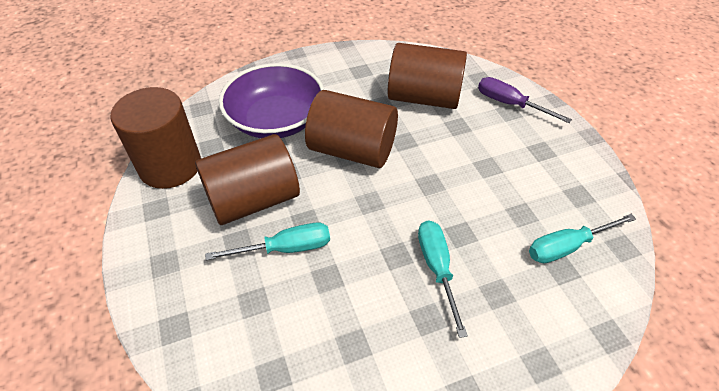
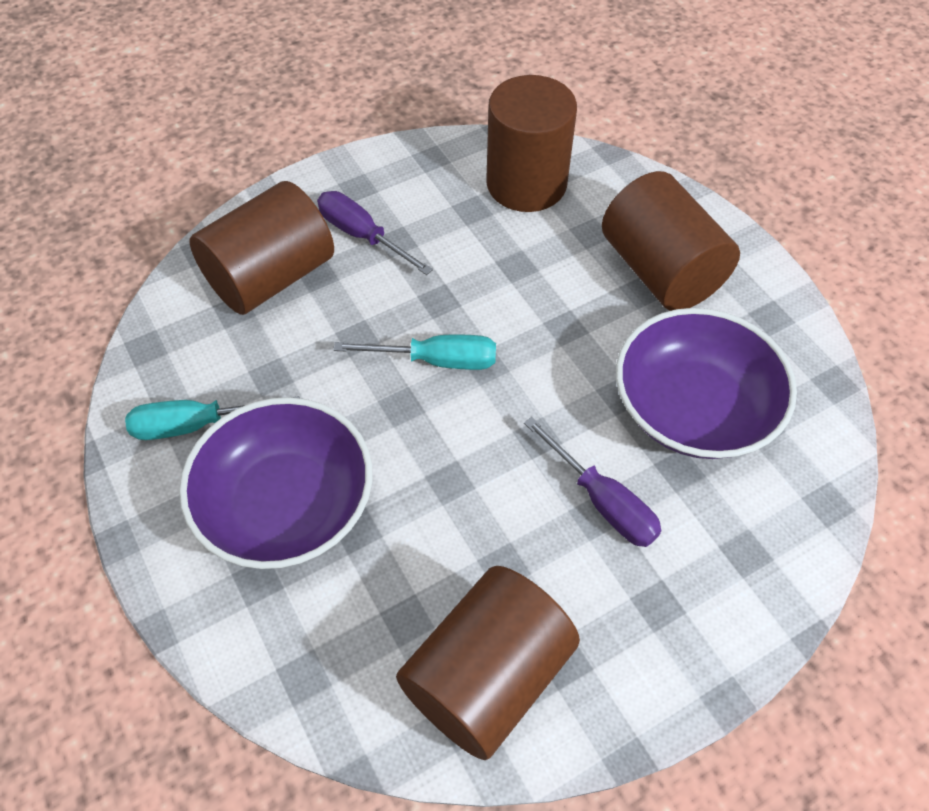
purple bowl: 1 -> 2
purple screwdriver: 1 -> 2
turquoise screwdriver: 3 -> 2

